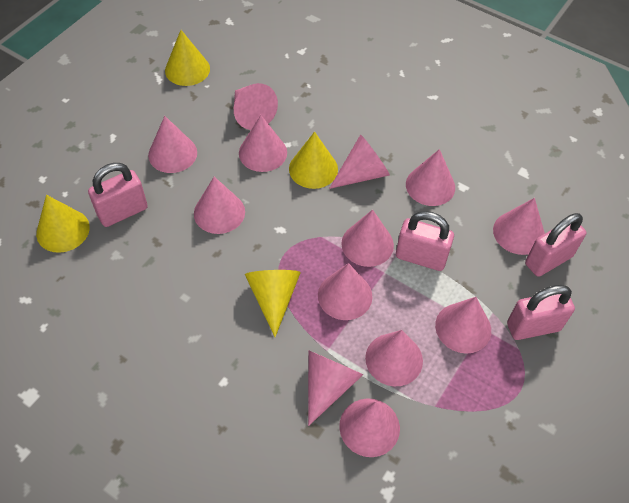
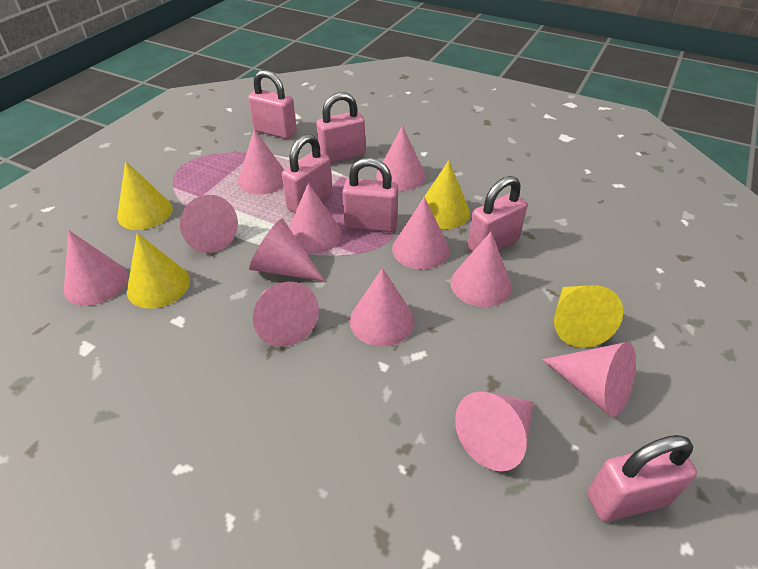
pink cone: 13 -> 12
pink padlock: 4 -> 6

